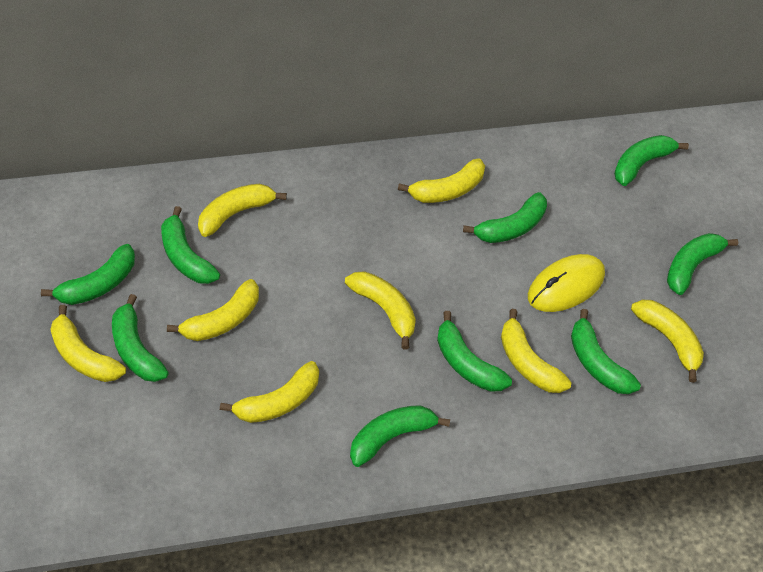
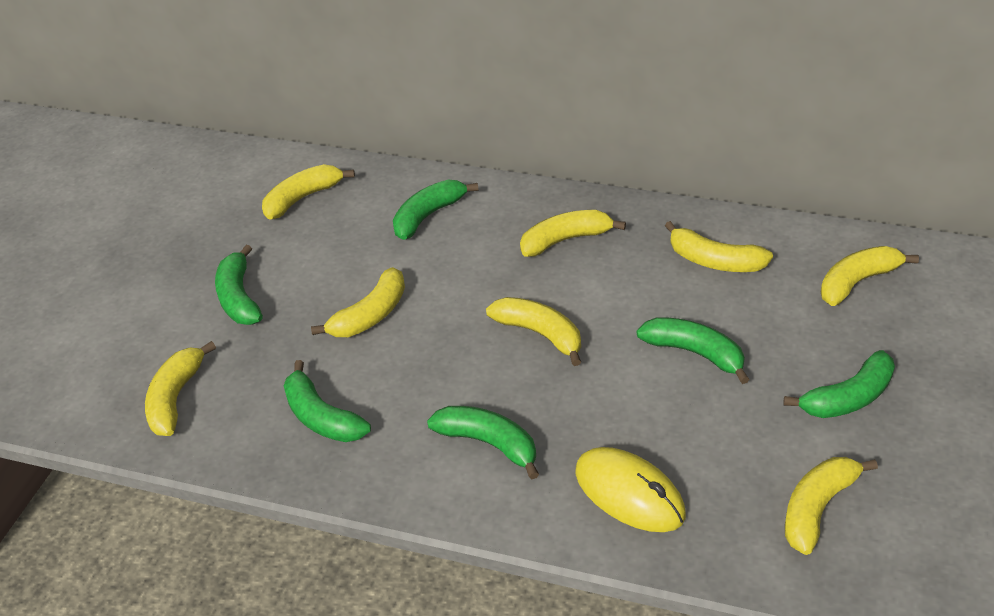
green banana: 9 -> 6

